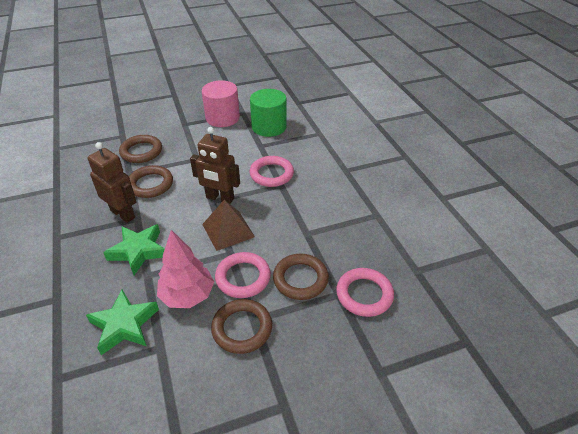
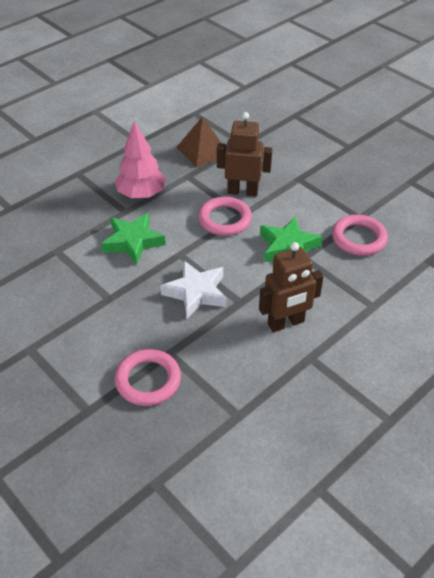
brown ring: 4 -> 0
green cylinder: 1 -> 0
pink cylinder: 1 -> 0
white star: 0 -> 1

